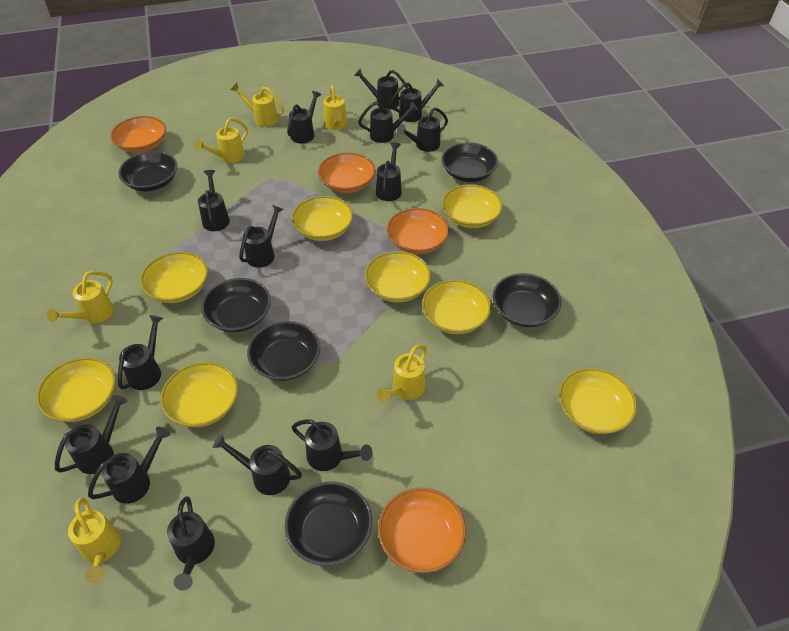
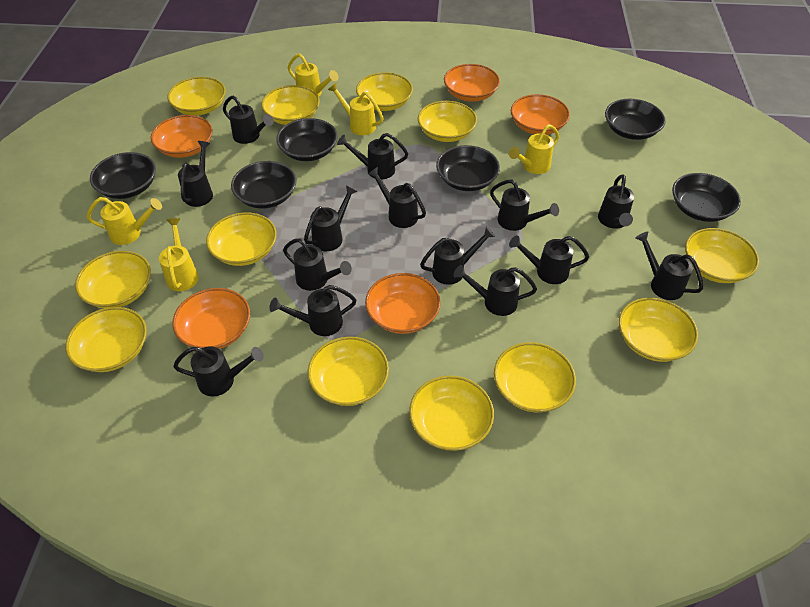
orange bowl: 4 -> 5
yellow bowl: 8 -> 12
yellow watering can: 6 -> 5

